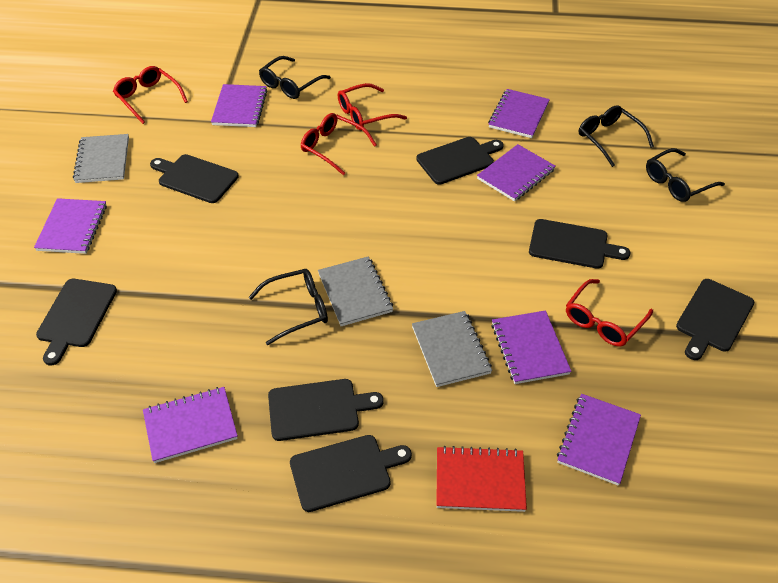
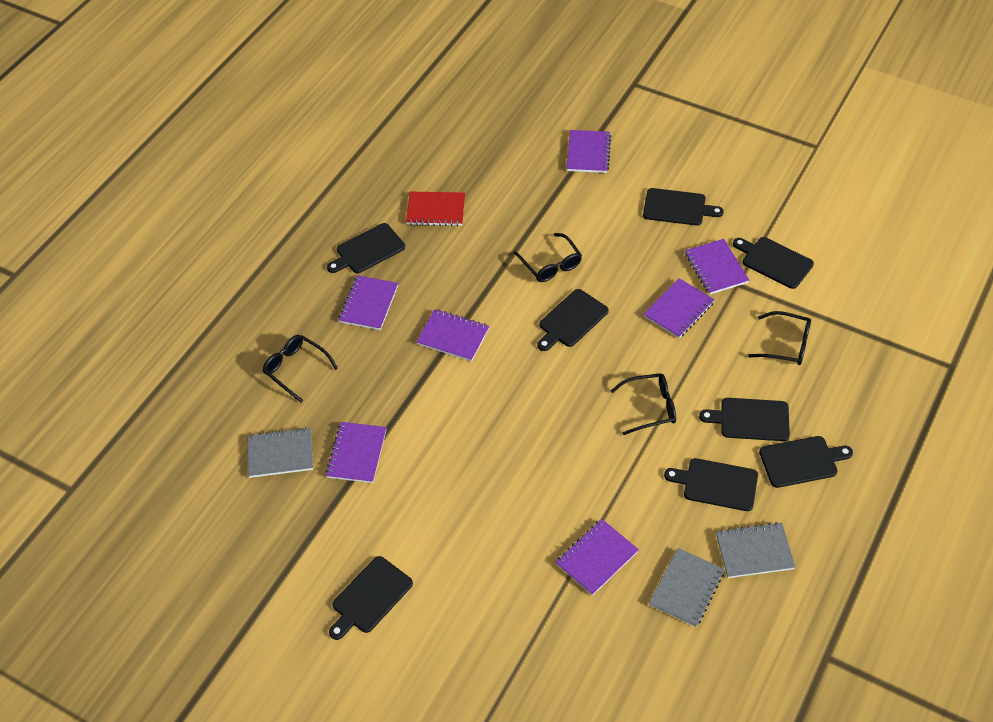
black cutting board: 7 -> 8
red glasses: 4 -> 0

